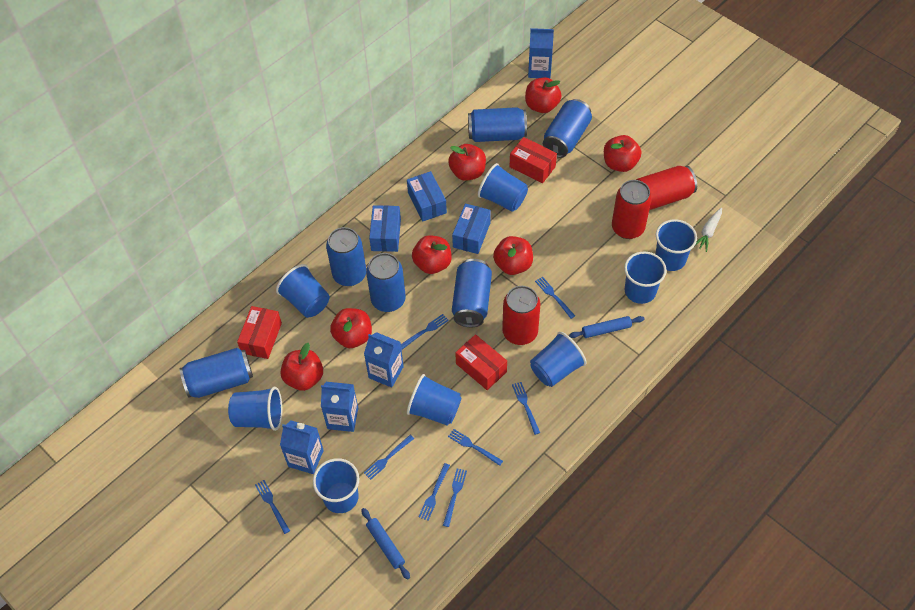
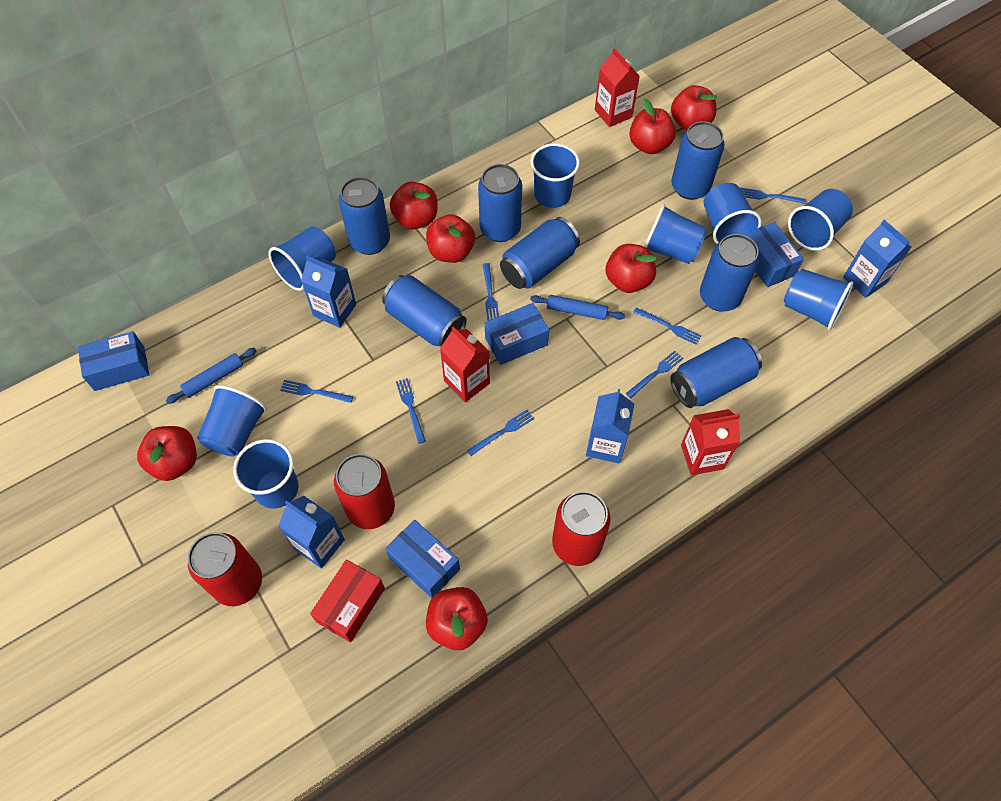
blue box: 3 -> 4
blue can: 6 -> 7
blue fork: 8 -> 7
red box: 3 -> 1
red carton: 0 -> 3
white carrot: 1 -> 0

